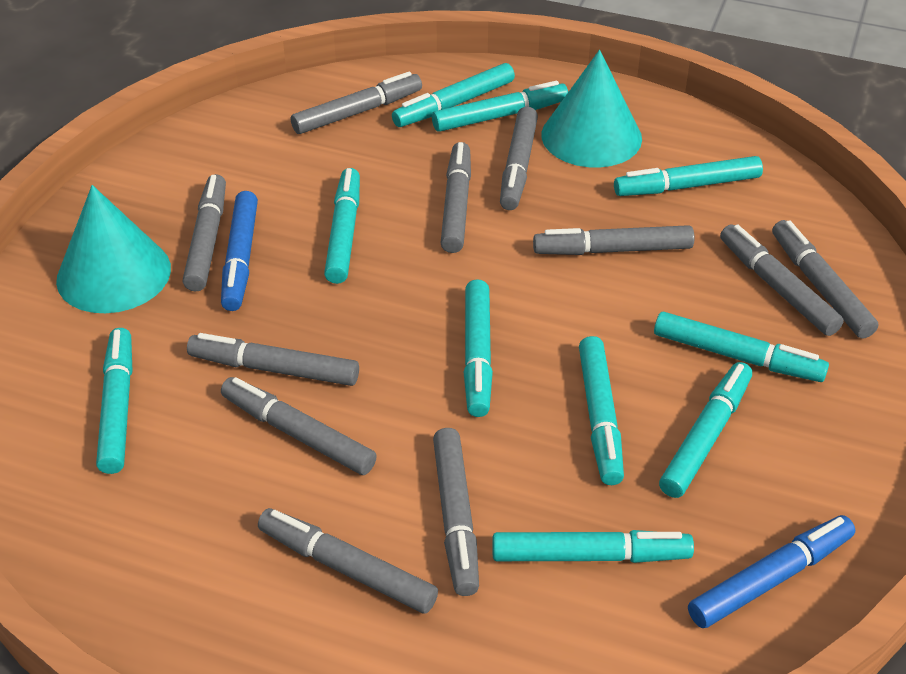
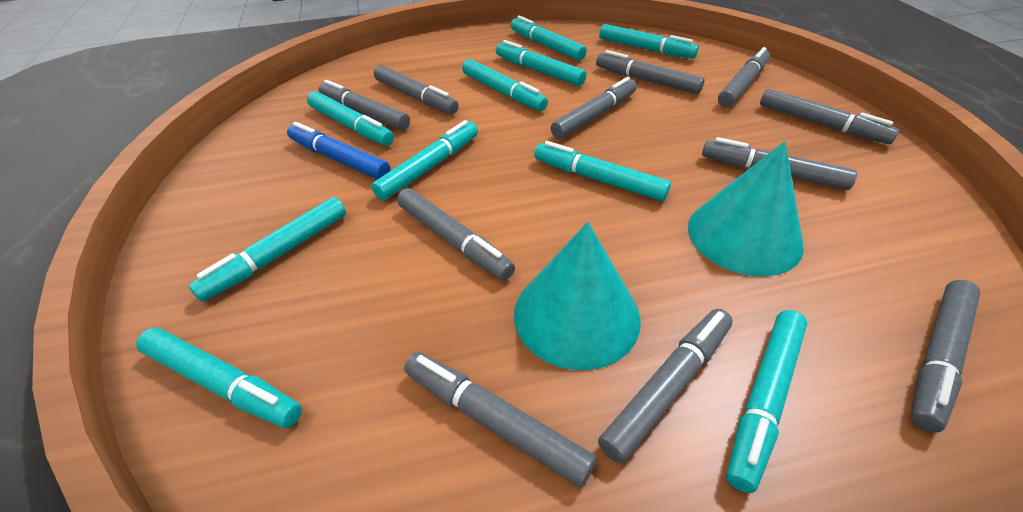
blue marker: 2 -> 1

